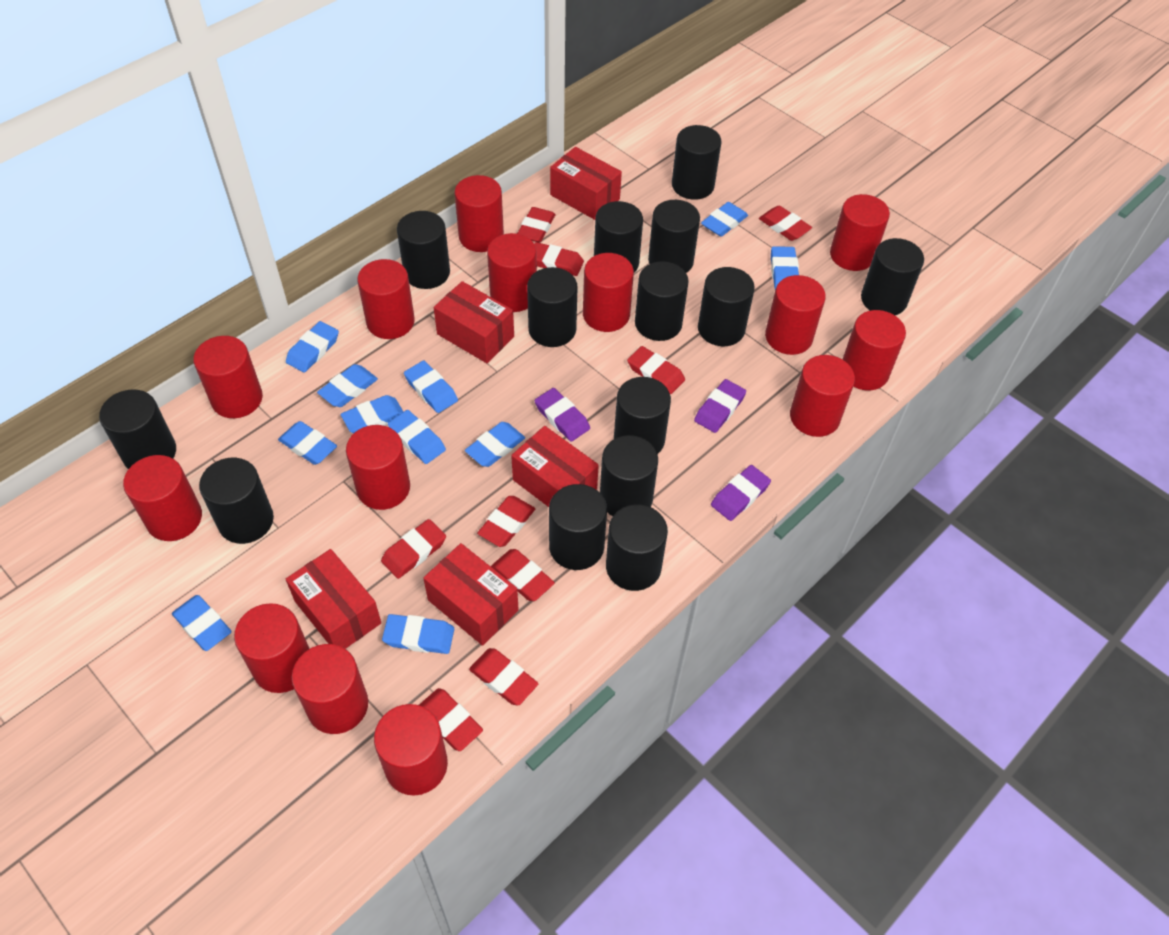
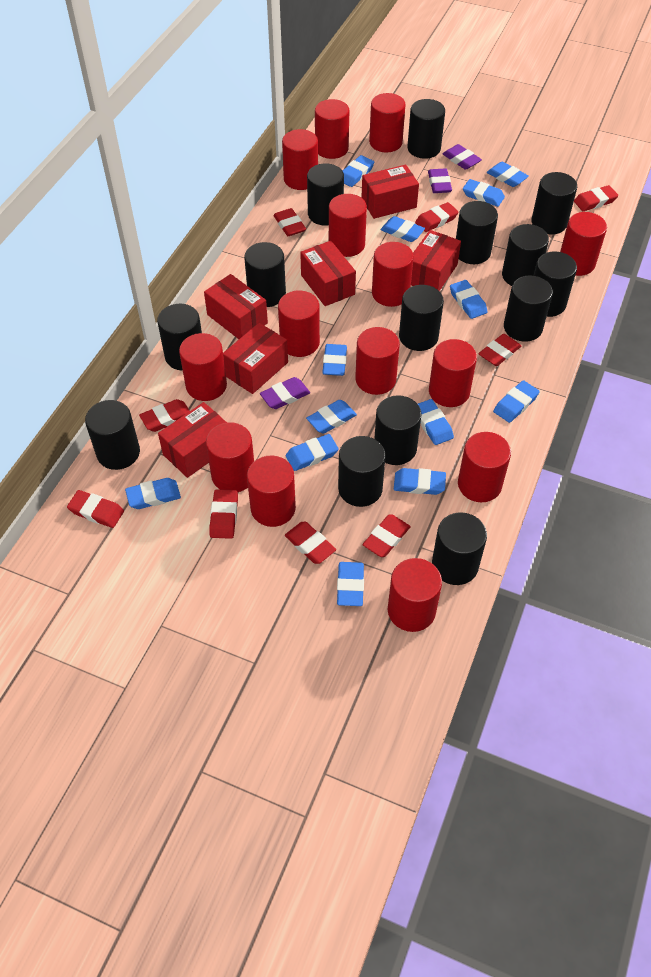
blue eraser: 11 -> 13
red box: 5 -> 6

